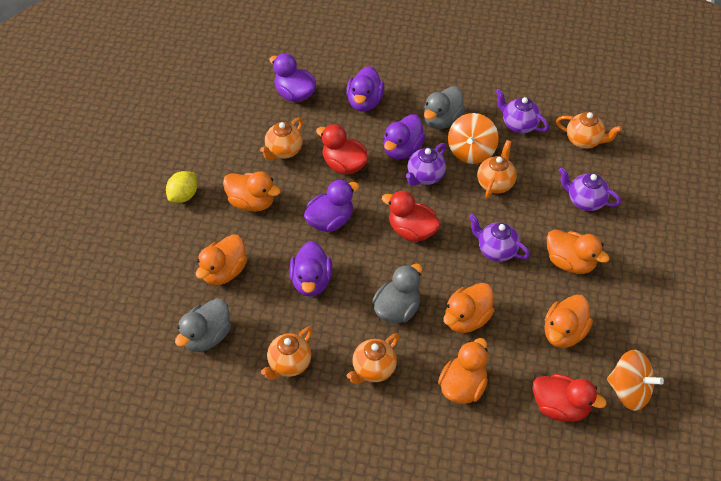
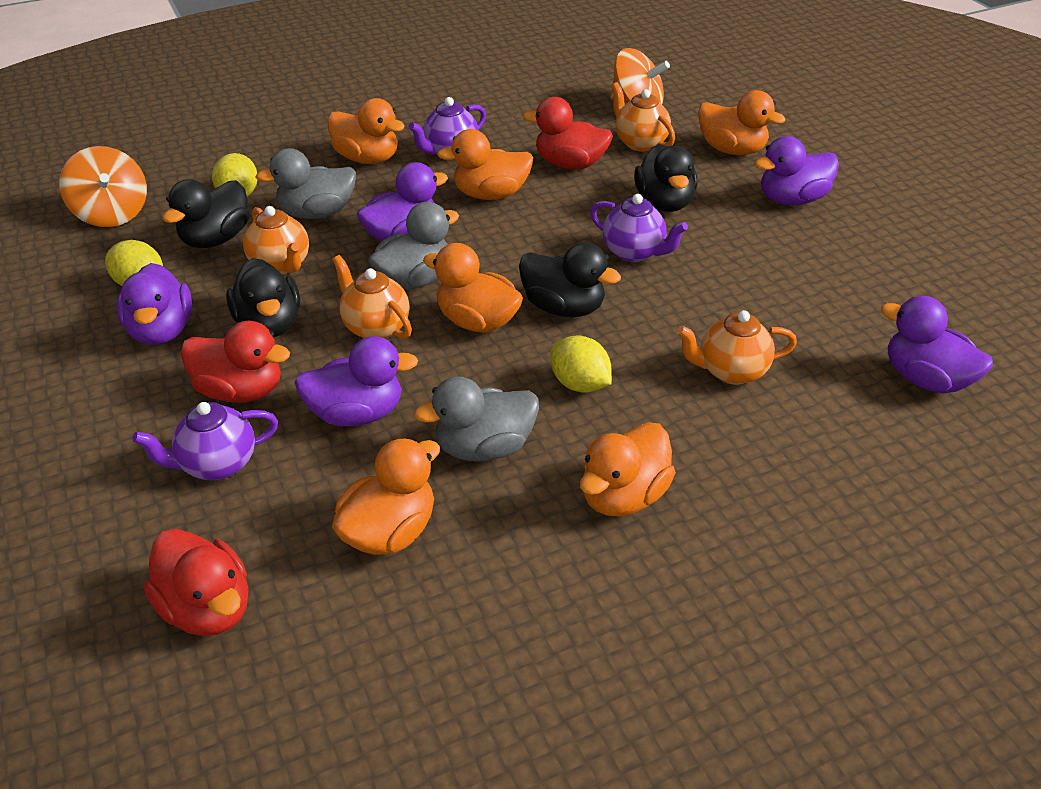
black duck: 0 -> 4
orange teapot: 5 -> 4
purple teapot: 4 -> 3
yellow lemon: 1 -> 3

